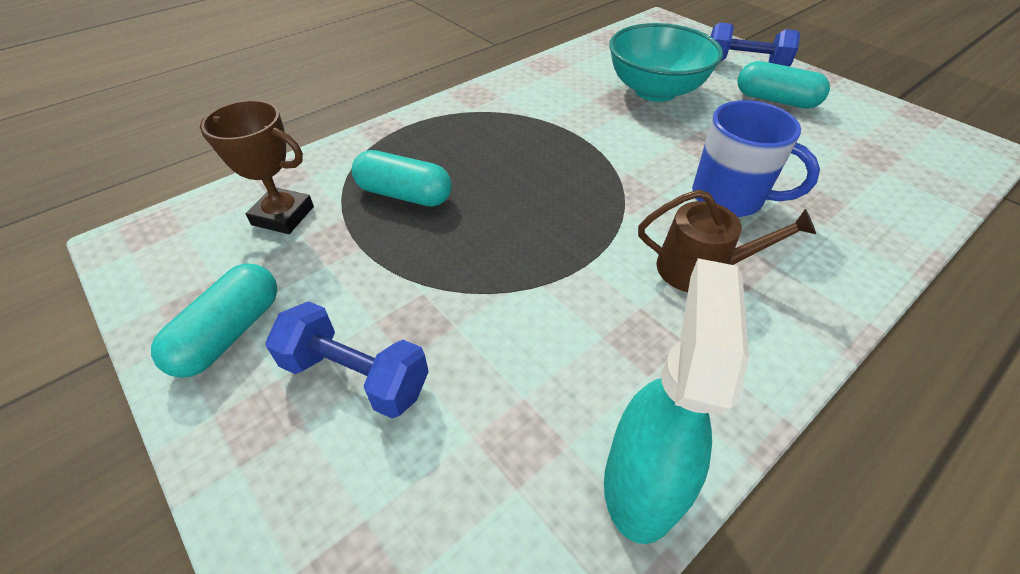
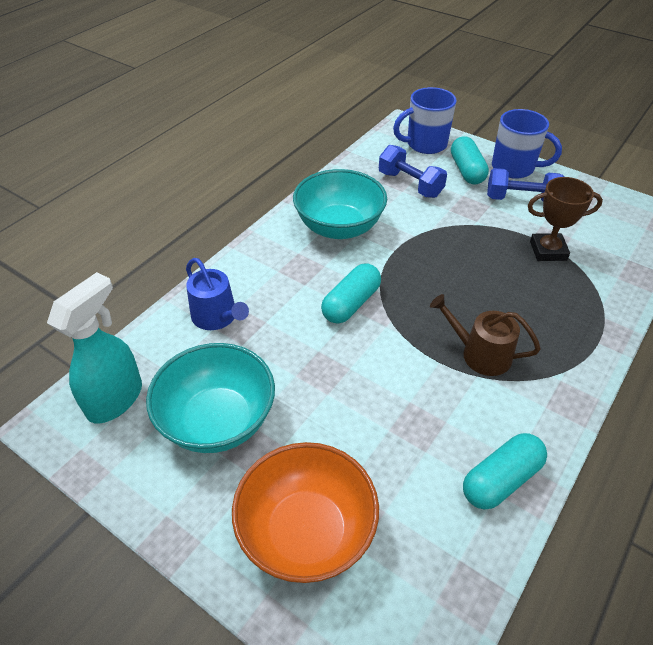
blue mug: 1 -> 2
blue watering can: 0 -> 1
orange bowl: 0 -> 1
turquoise bowl: 1 -> 2

